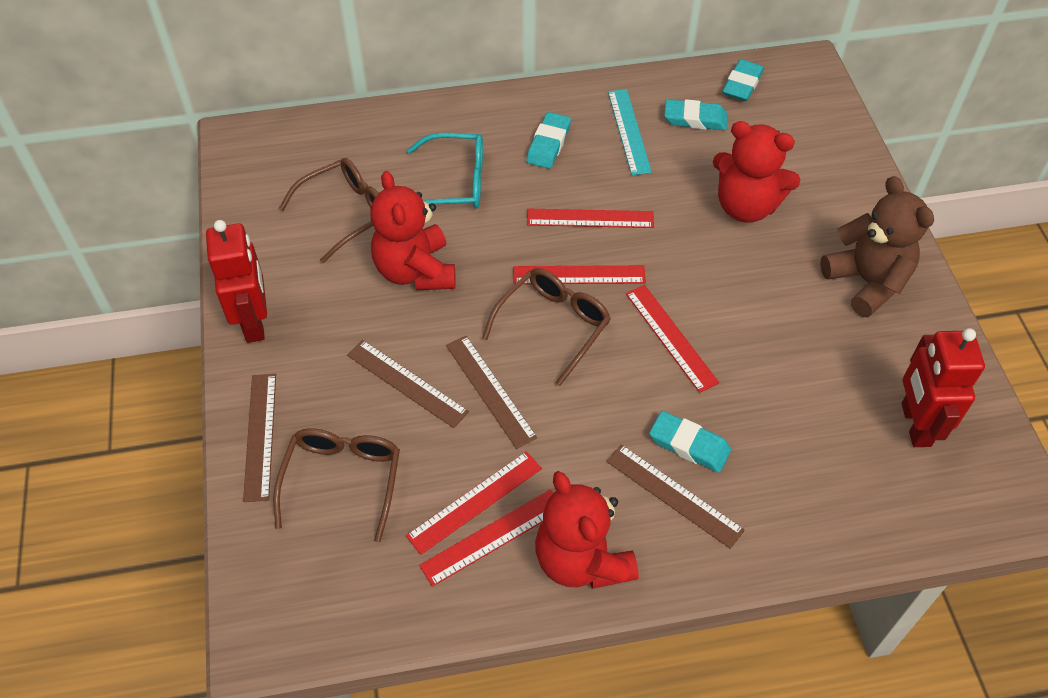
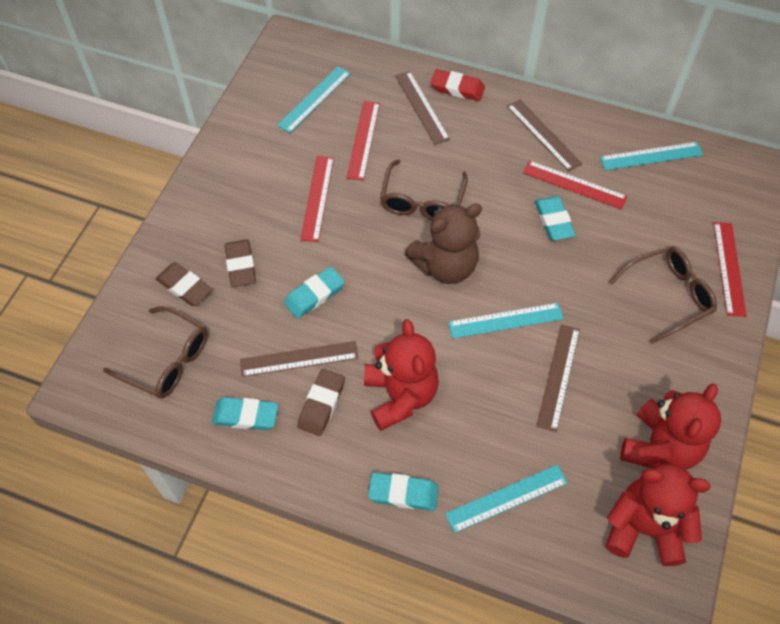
brown eraser: 0 -> 3
red eraser: 0 -> 1
red robot: 2 -> 0
red ruler: 5 -> 4
turquoise glasses: 1 -> 0
turquoise ruler: 1 -> 4

